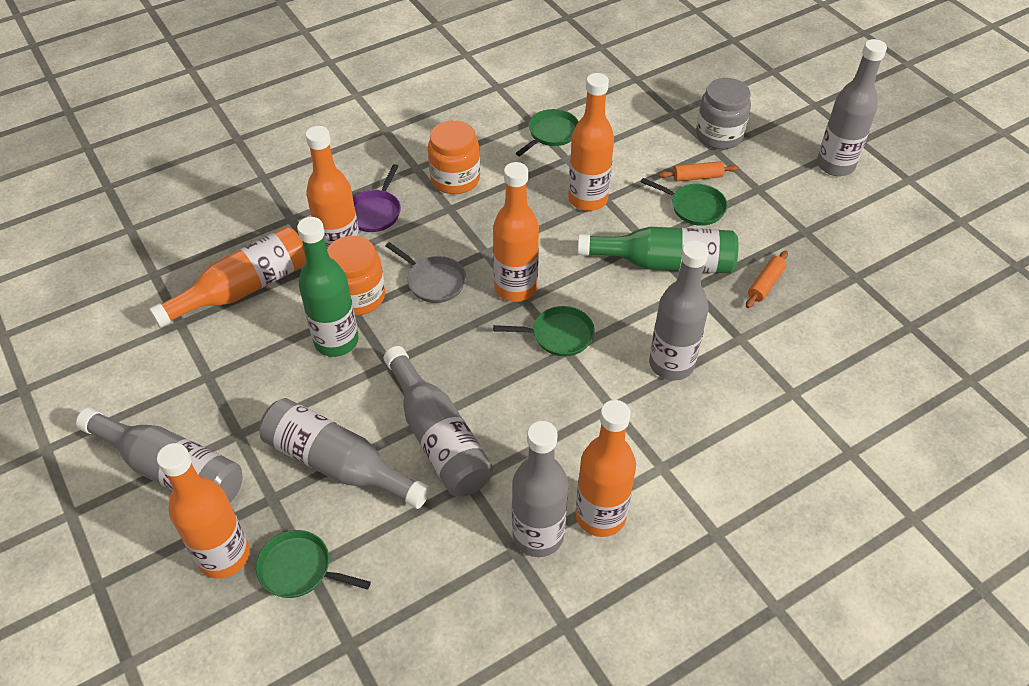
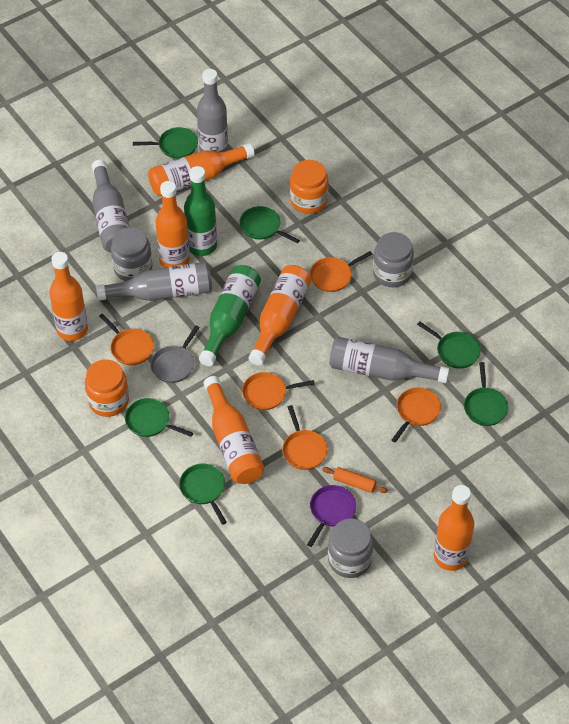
green pan: 4 -> 6
grey bottle: 6 -> 4
grey jar: 1 -> 3
orange pan: 0 -> 5
orange rolling pin: 2 -> 1

